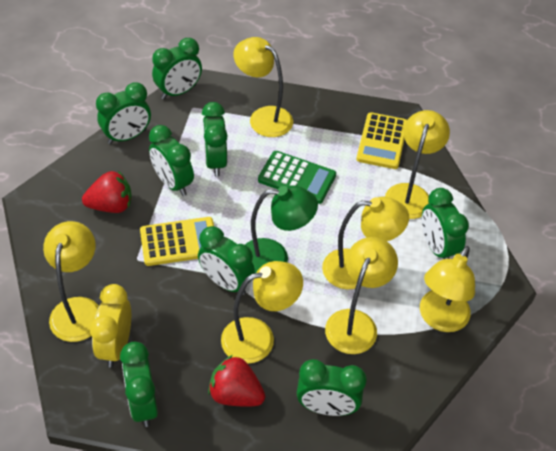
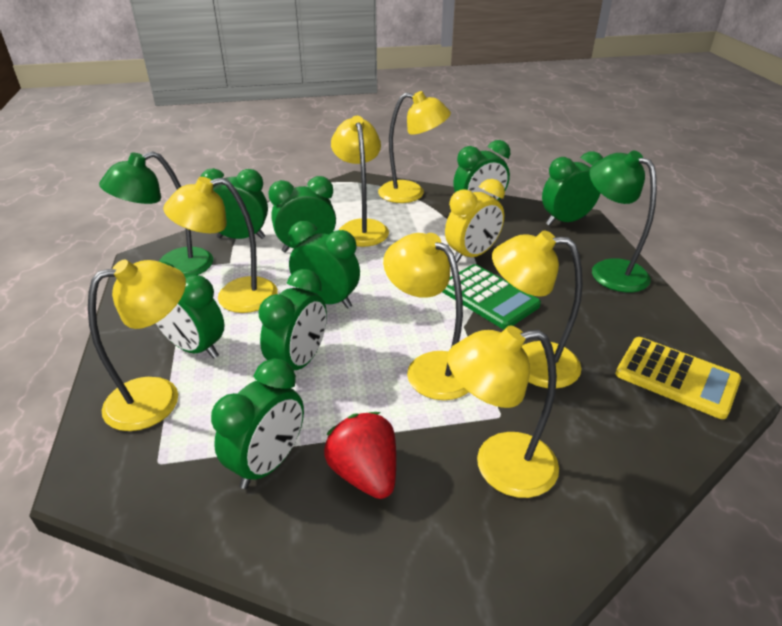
green lamp: 1 -> 2
red strawberry: 2 -> 1
yellow calculator: 2 -> 1

